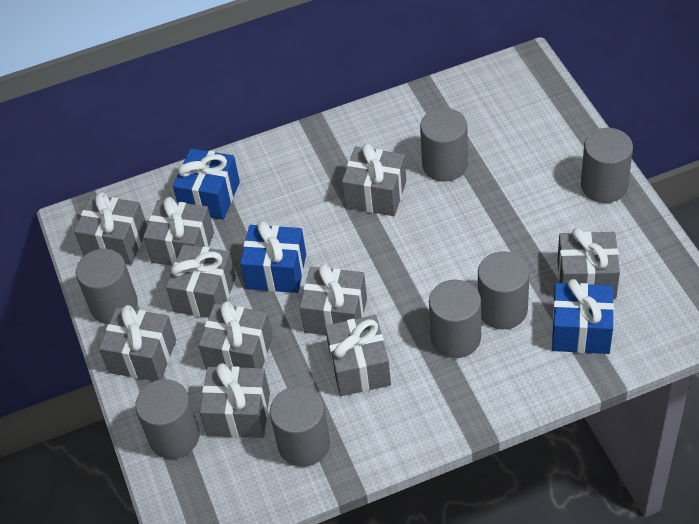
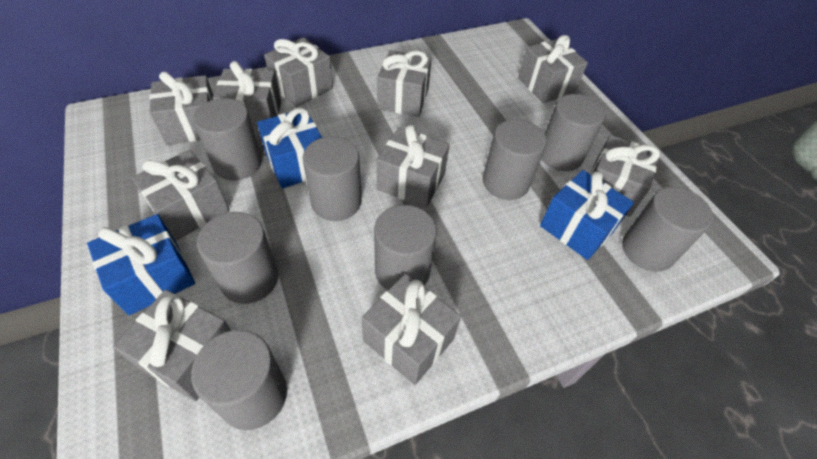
grey cylinder: 7 -> 8

